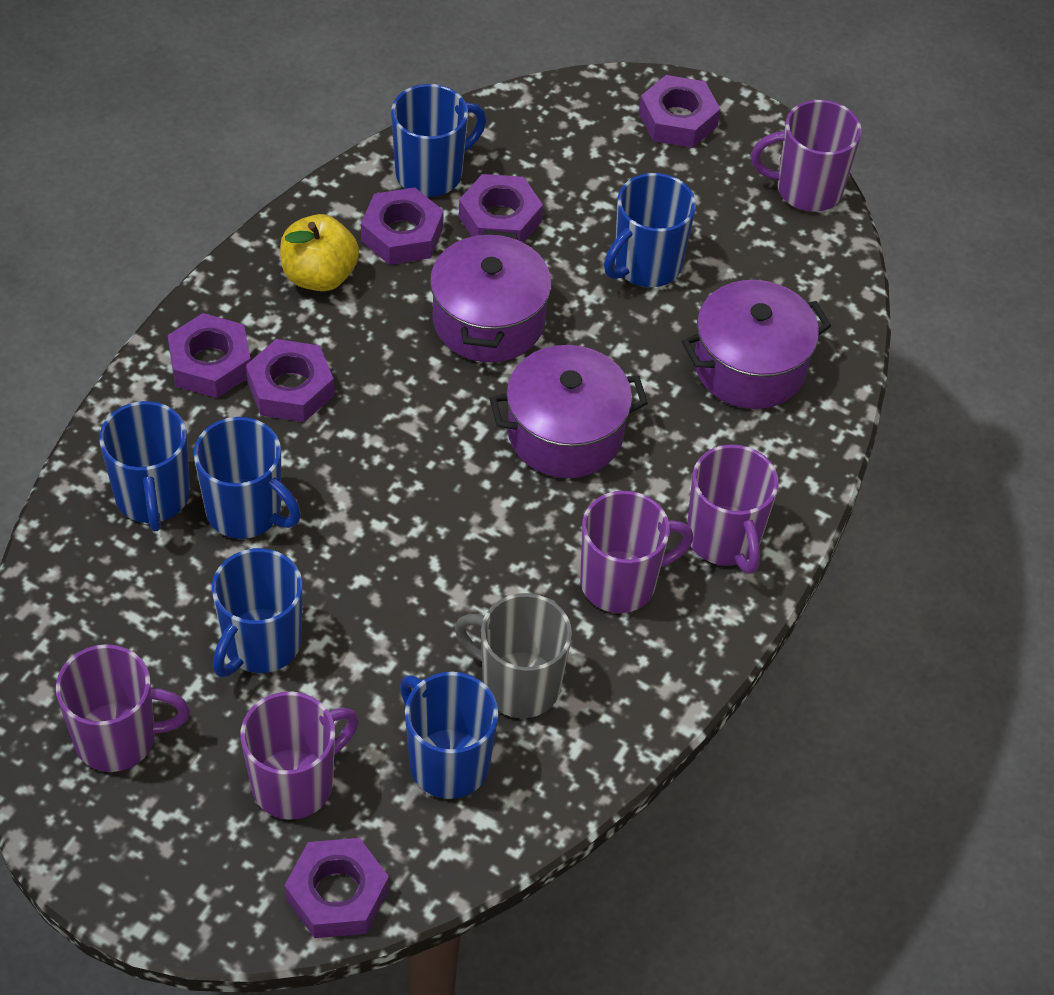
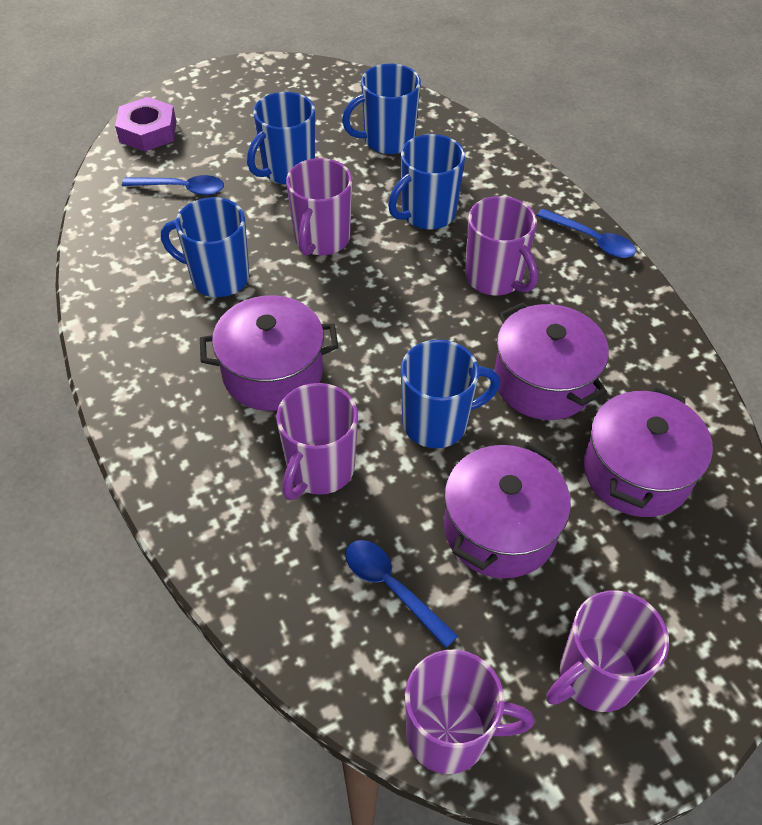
blue mug: 6 -> 5
blue spoon: 0 -> 3
grey mug: 1 -> 0
purple nut: 6 -> 1
purple pot: 3 -> 4
yellow apple: 1 -> 0

